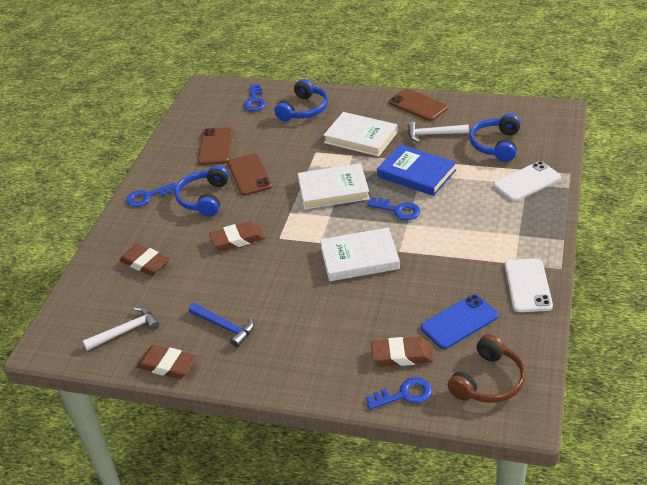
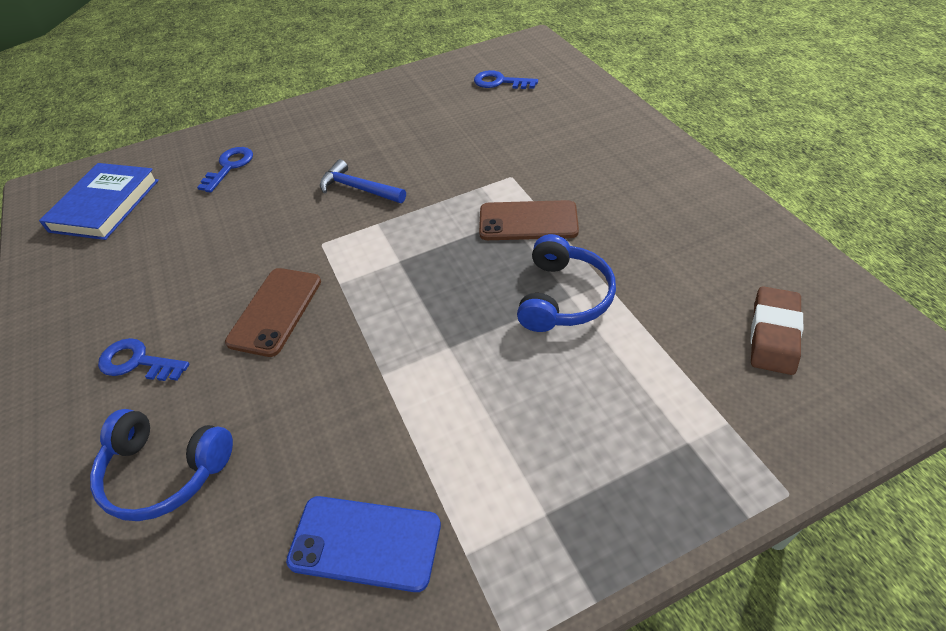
blue headphones: 3 -> 2
blue key: 4 -> 3
brown eraser: 4 -> 1
brown headphones: 1 -> 0
brown phone: 3 -> 2
white book: 3 -> 0
white hammer: 2 -> 0
white phone: 2 -> 0

